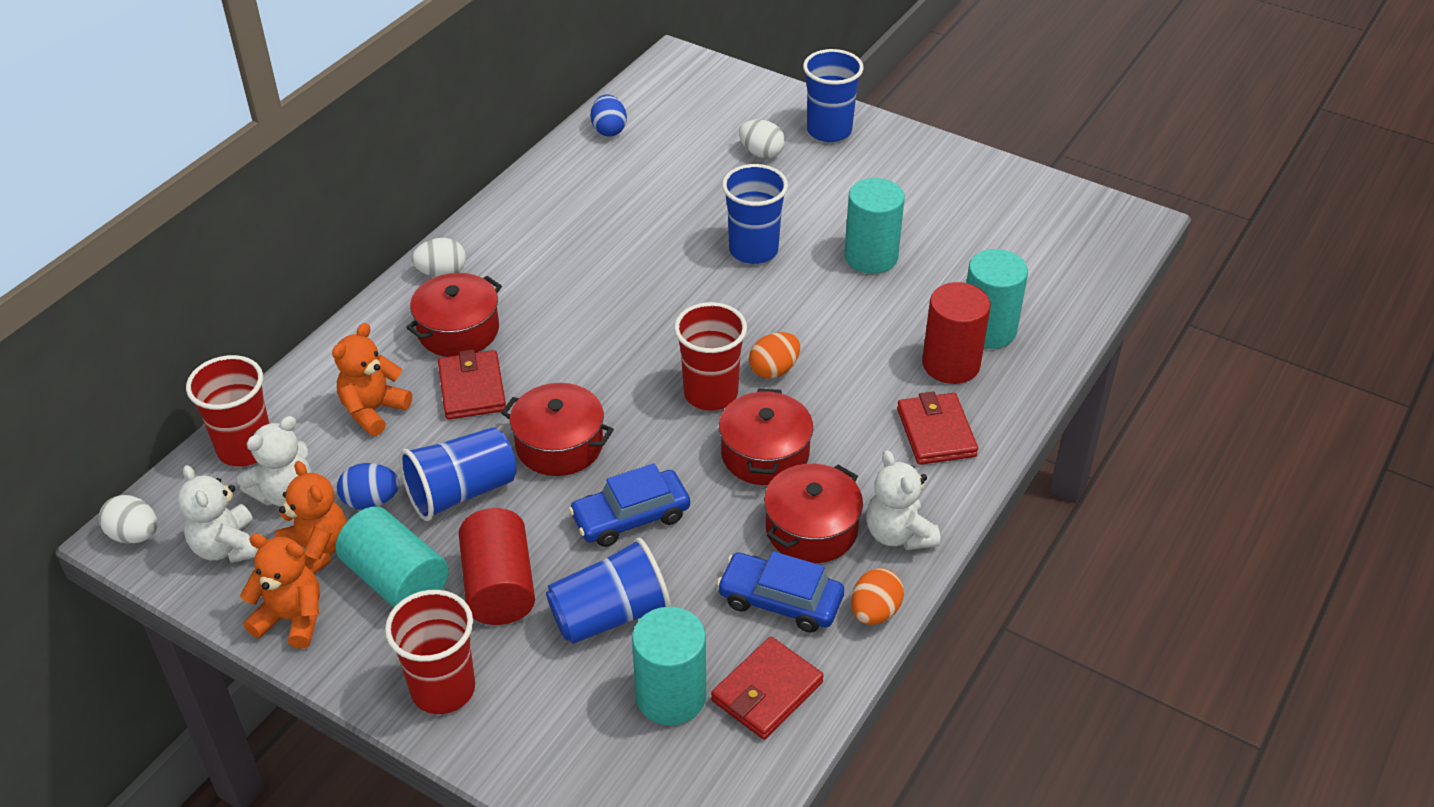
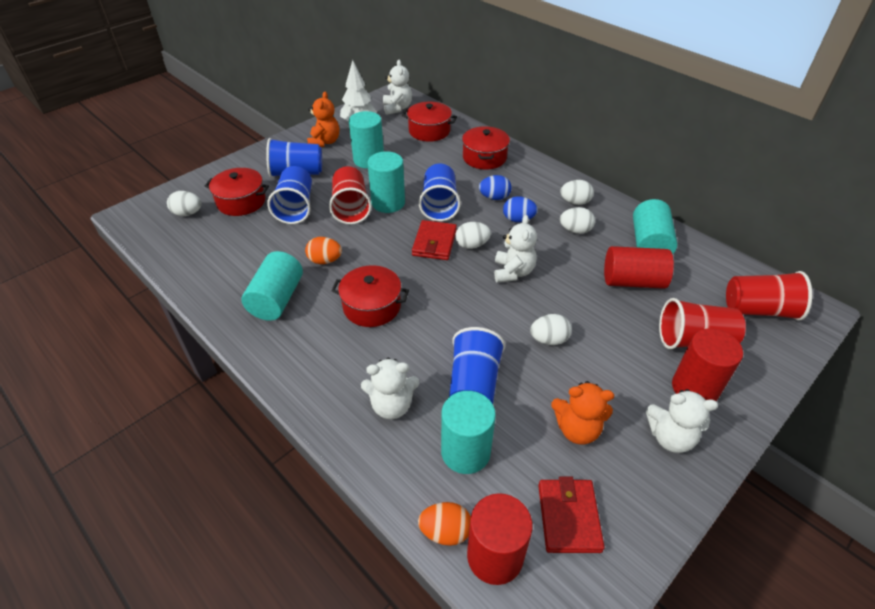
blue car: 2 -> 0
orange teddy bear: 3 -> 2
red cylinder: 2 -> 3
red wallet: 3 -> 2
turquoise cylinder: 4 -> 5
white egg: 3 -> 5
white teddy bear: 3 -> 4
white tree: 0 -> 1

